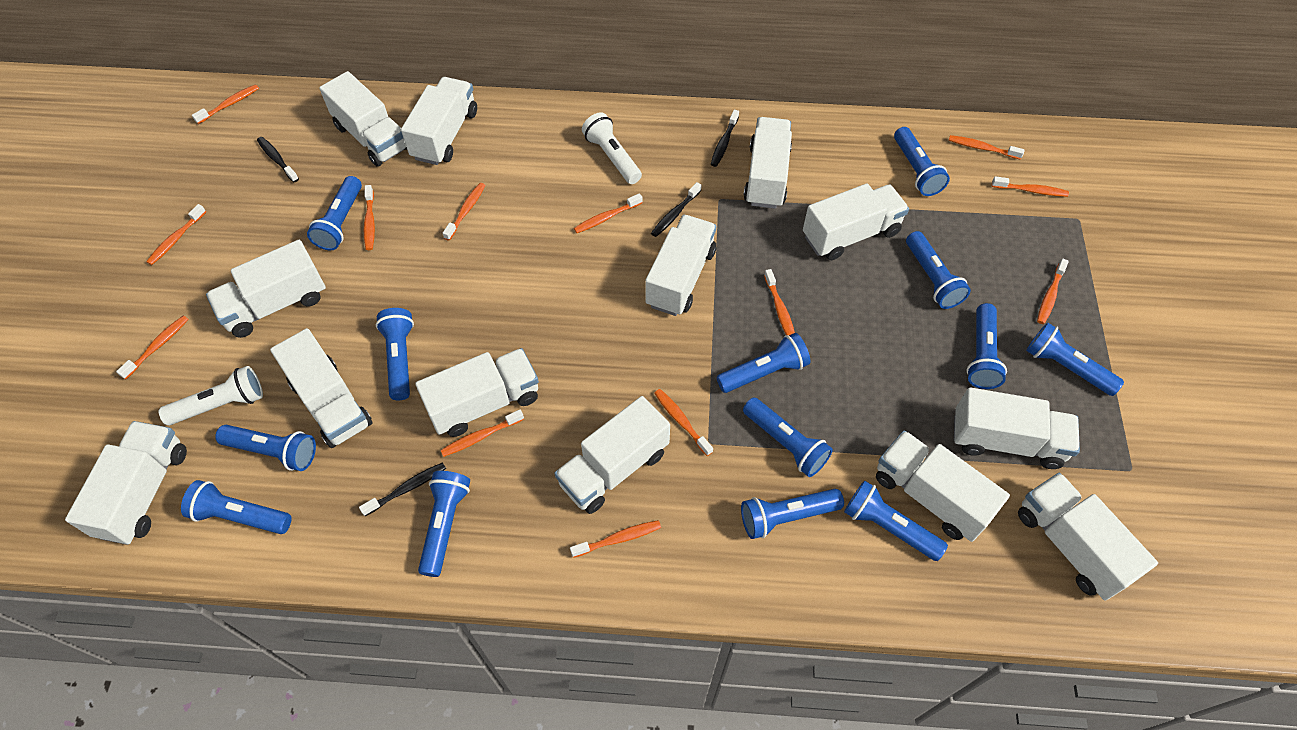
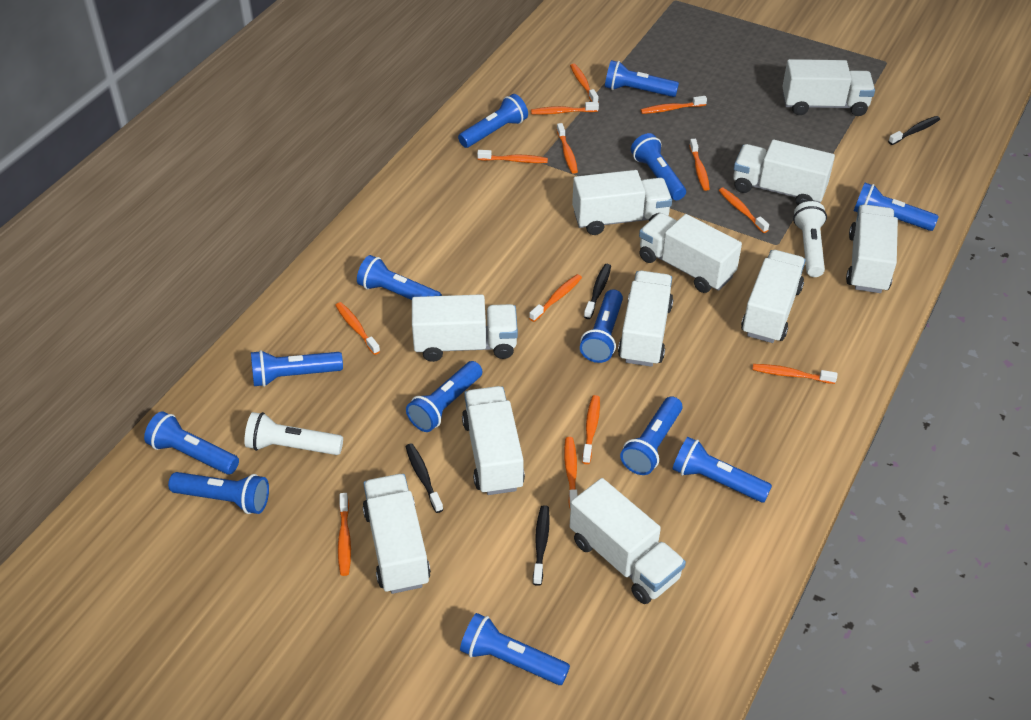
white truck: 13 -> 11

